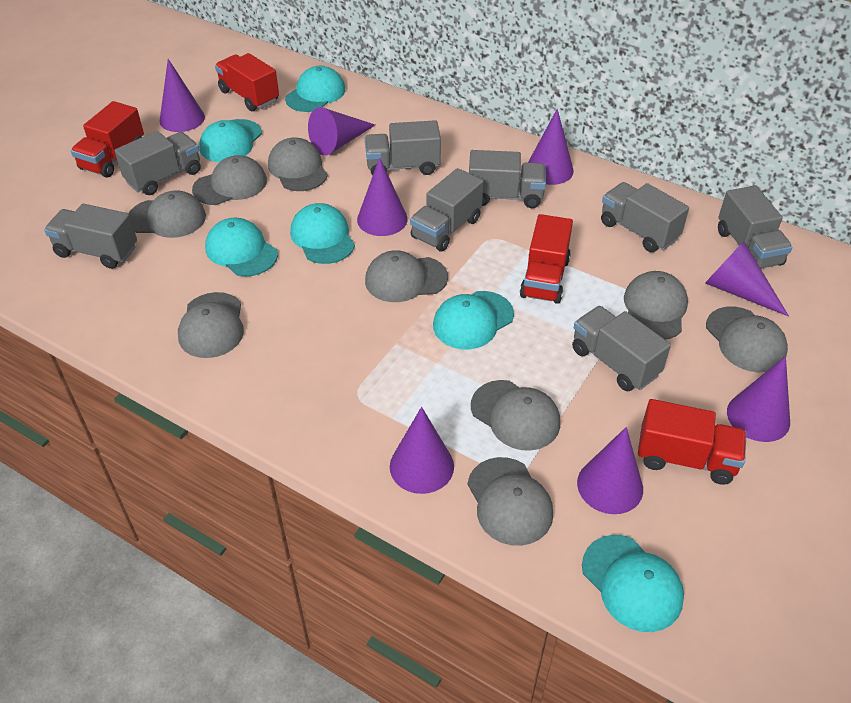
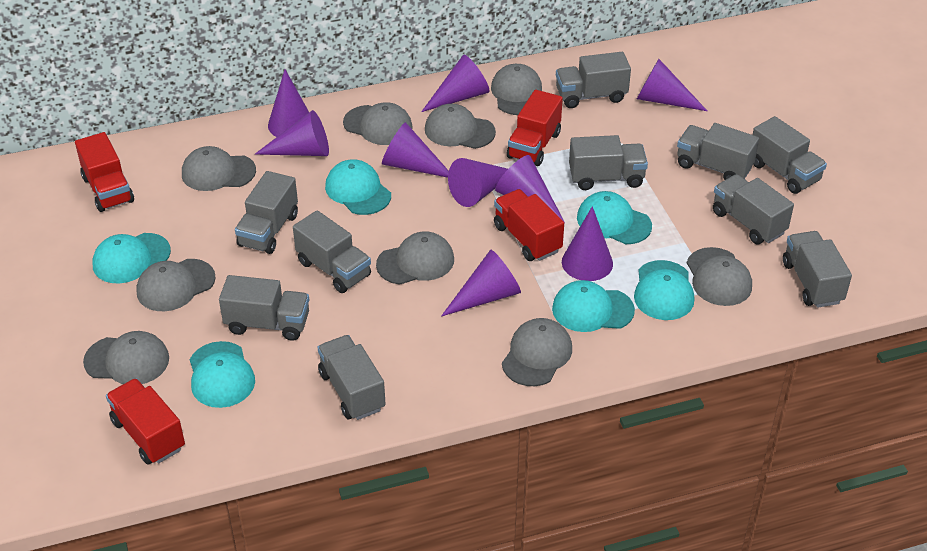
grey truck: 8 -> 10
purple cone: 8 -> 9

